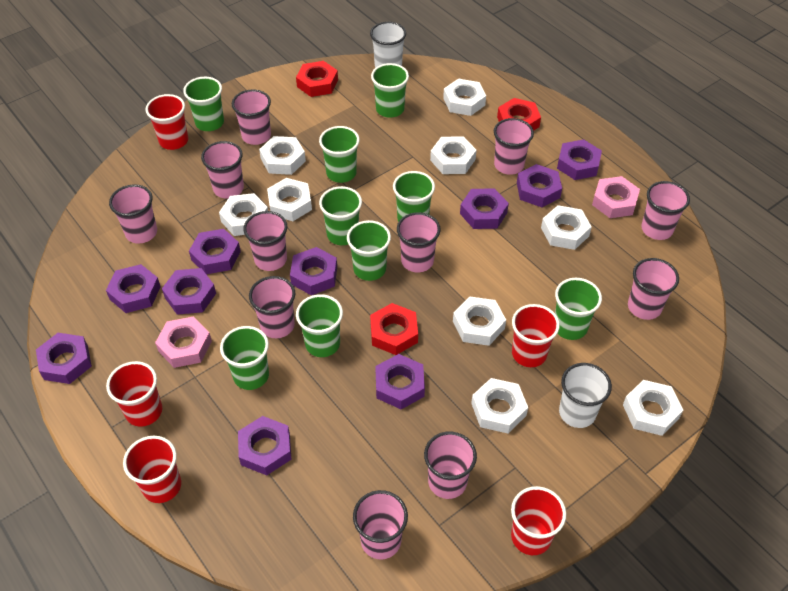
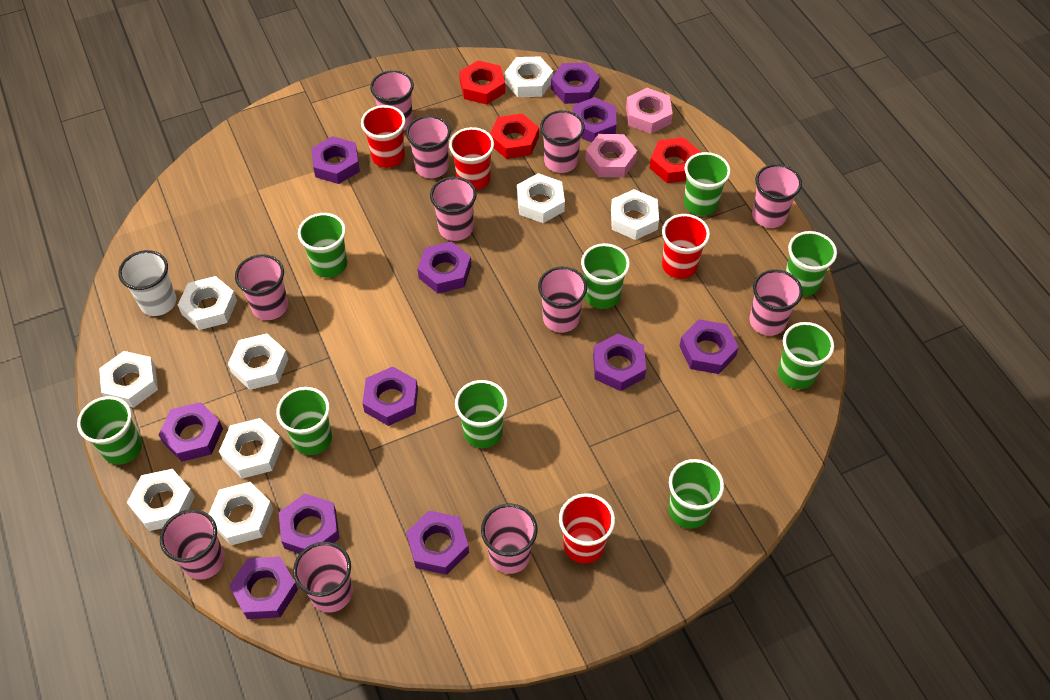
purple nut: 10 -> 11
red cup: 5 -> 4
white cup: 2 -> 1

